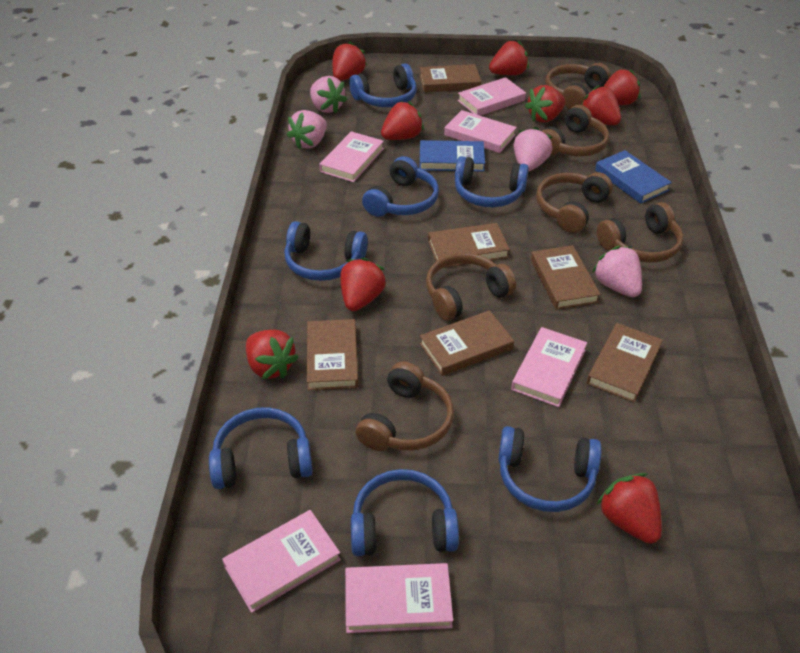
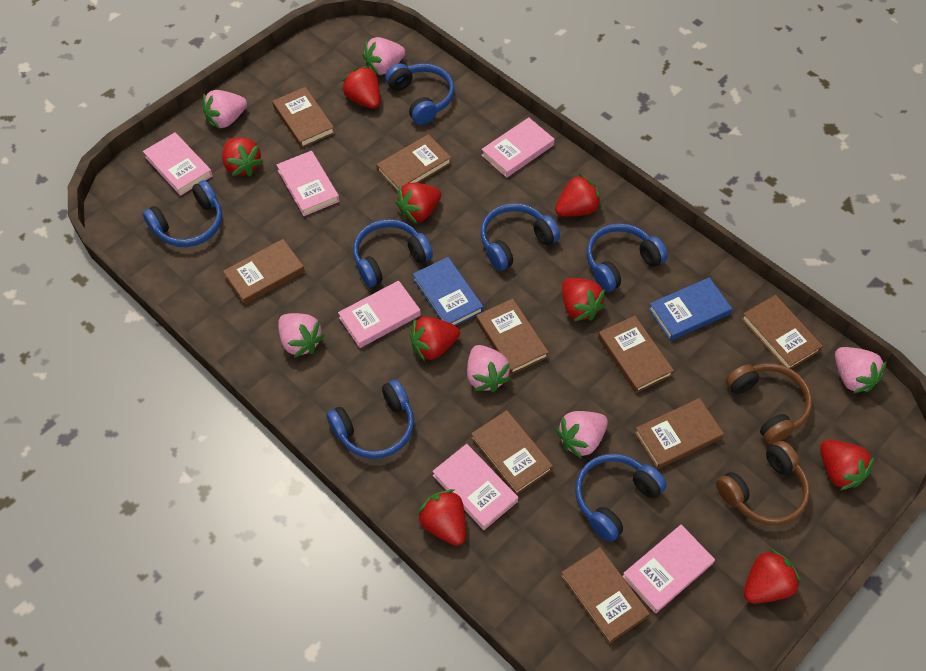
brown book: 6 -> 9
brown headphones: 6 -> 2
pink strawberry: 4 -> 6

